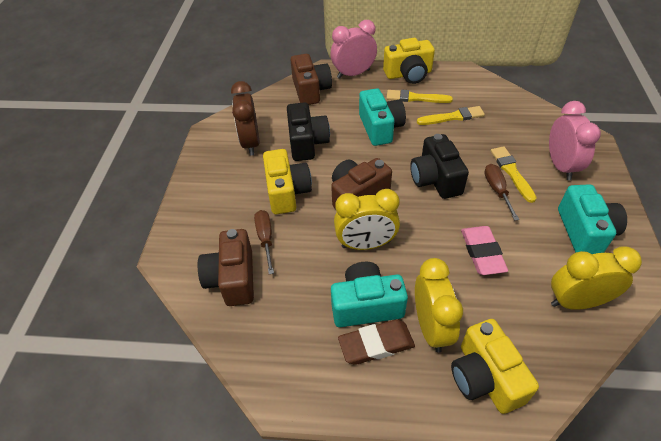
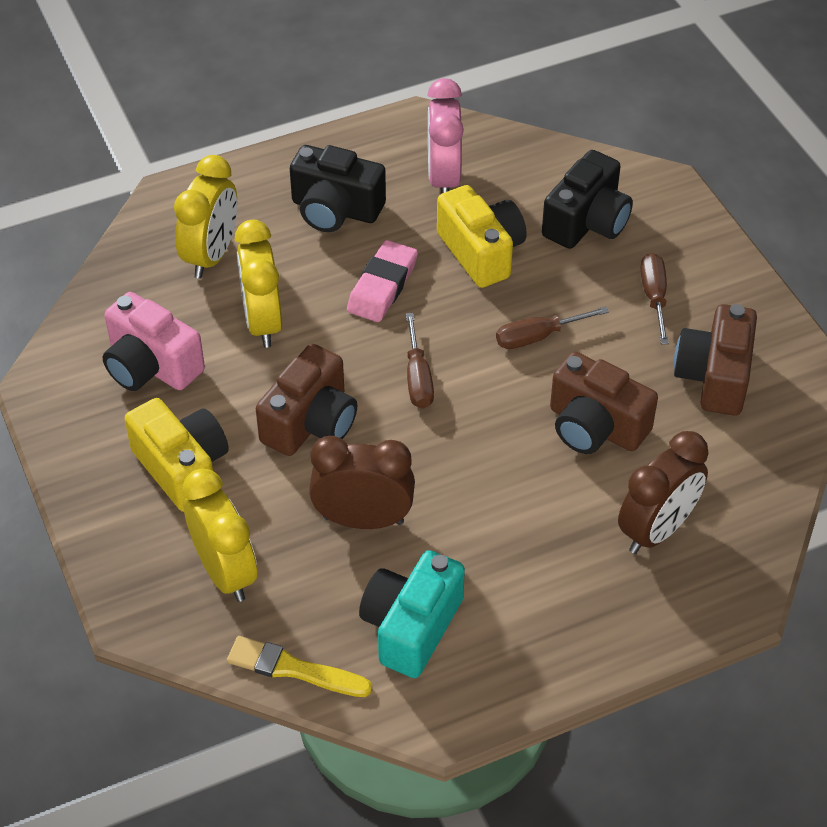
brown clock: 1 -> 2
brown eraser: 1 -> 0
brown screwdriver: 2 -> 3
pink camera: 0 -> 1
pink clock: 2 -> 1
turquoise camera: 3 -> 1
yellow brush: 3 -> 1
yellow camera: 3 -> 2

